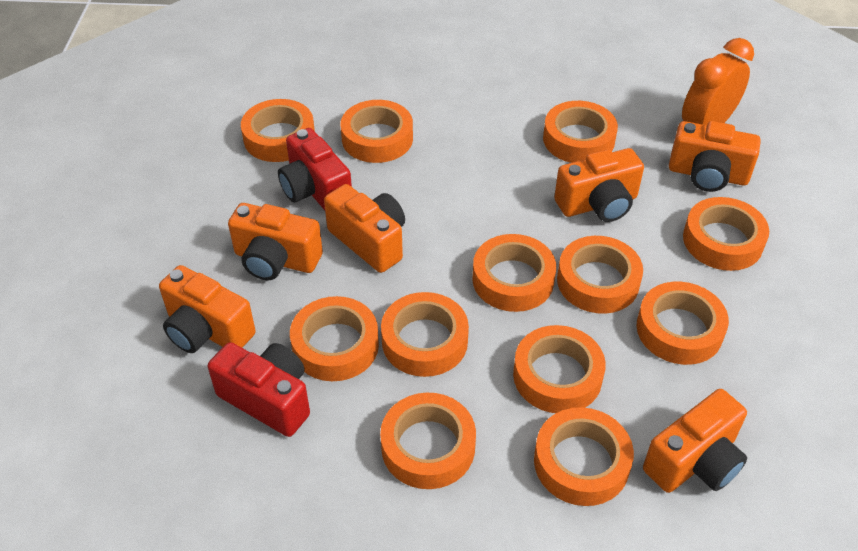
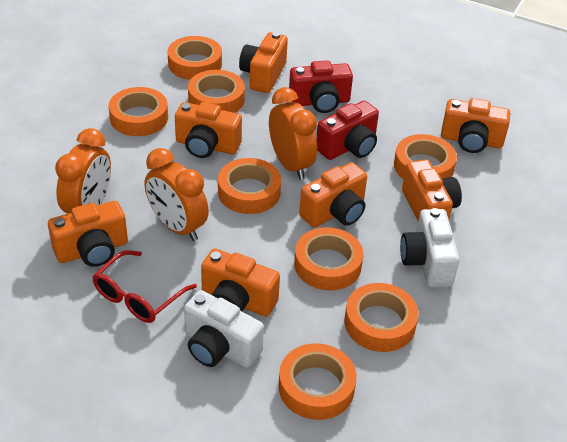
orange camera: 6 -> 7
orange clock: 1 -> 3
orange tape: 12 -> 8
red glasses: 0 -> 1
white camera: 0 -> 2

